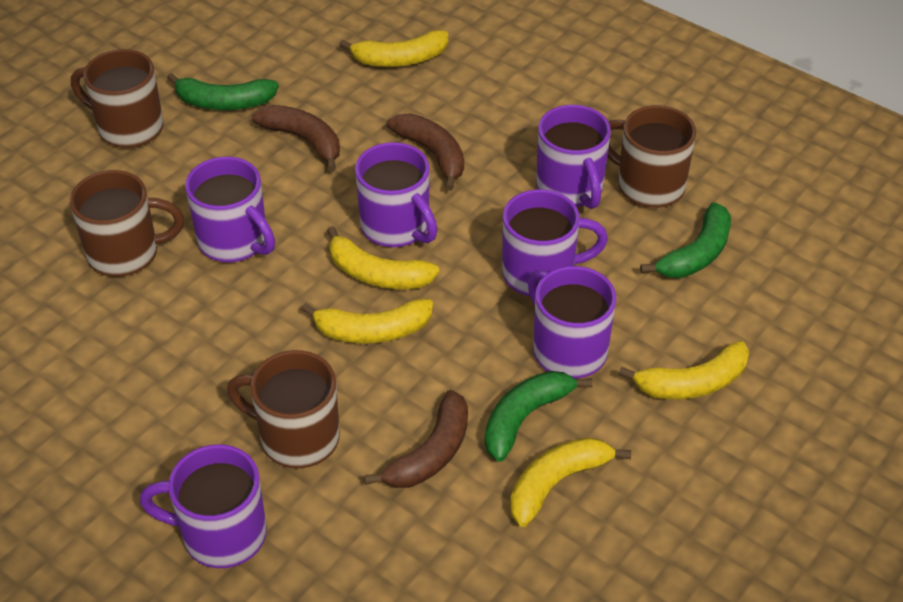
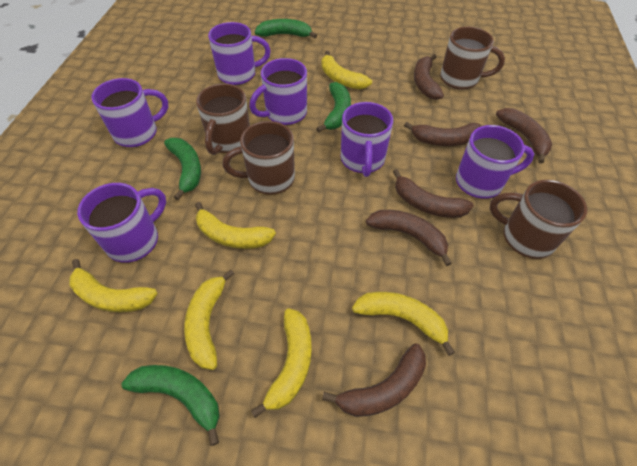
brown banana: 3 -> 6
green banana: 3 -> 4
yellow banana: 5 -> 6

